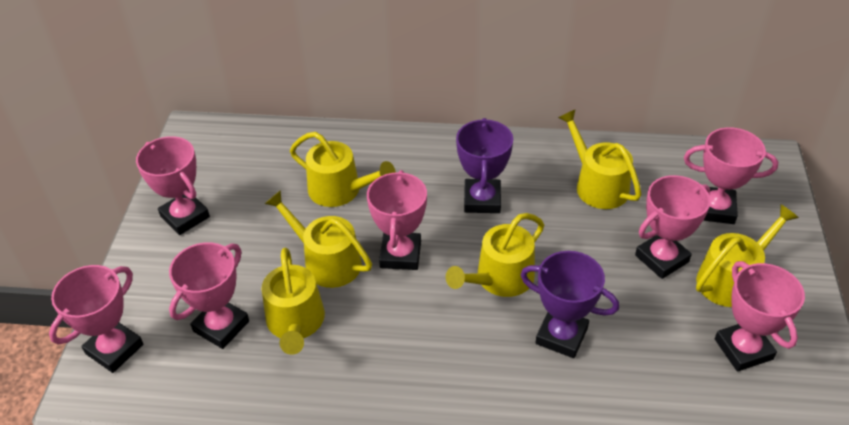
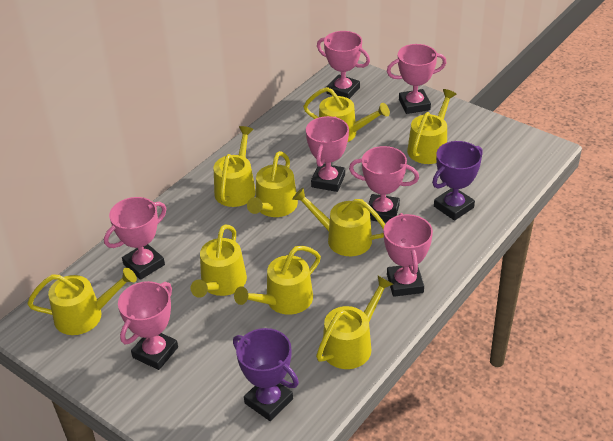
yellow watering can: 6 -> 9

